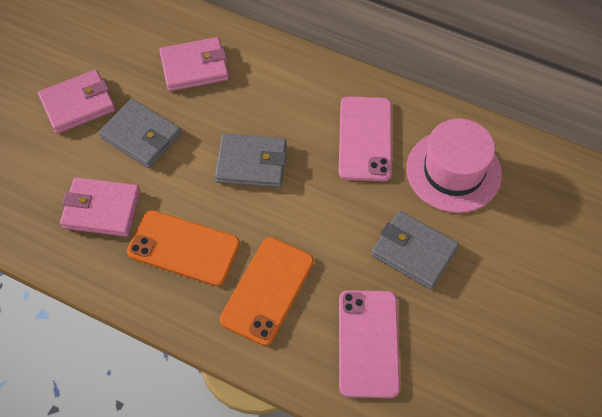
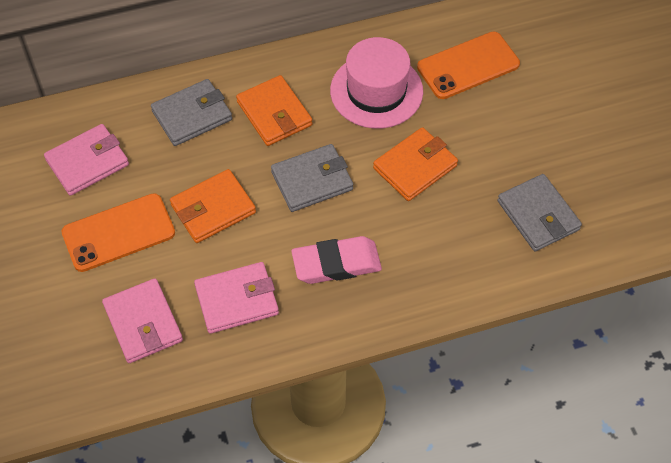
orange wallet: 0 -> 3
pink eraser: 0 -> 1
pink phone: 2 -> 0

